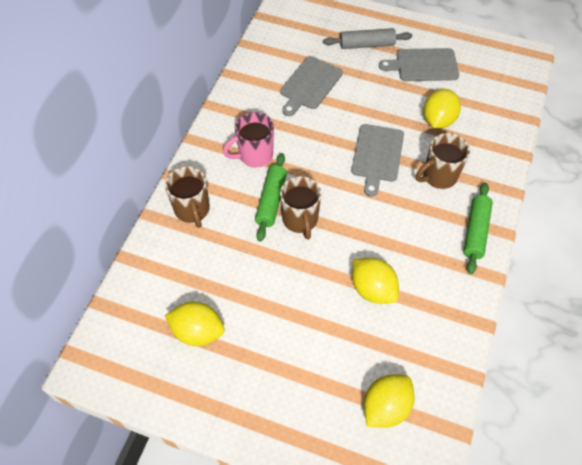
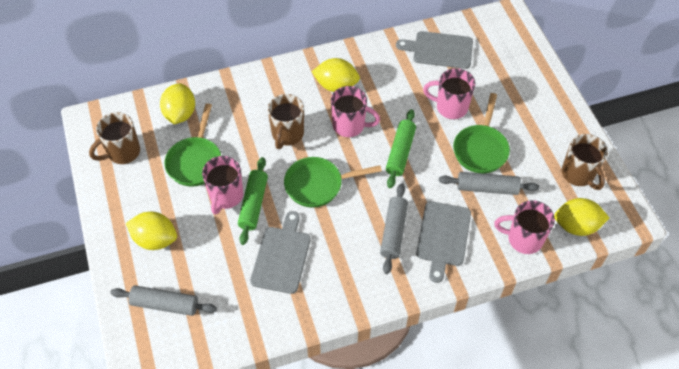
green pan: 0 -> 3
grey rolling pin: 1 -> 3
pink mug: 1 -> 4

